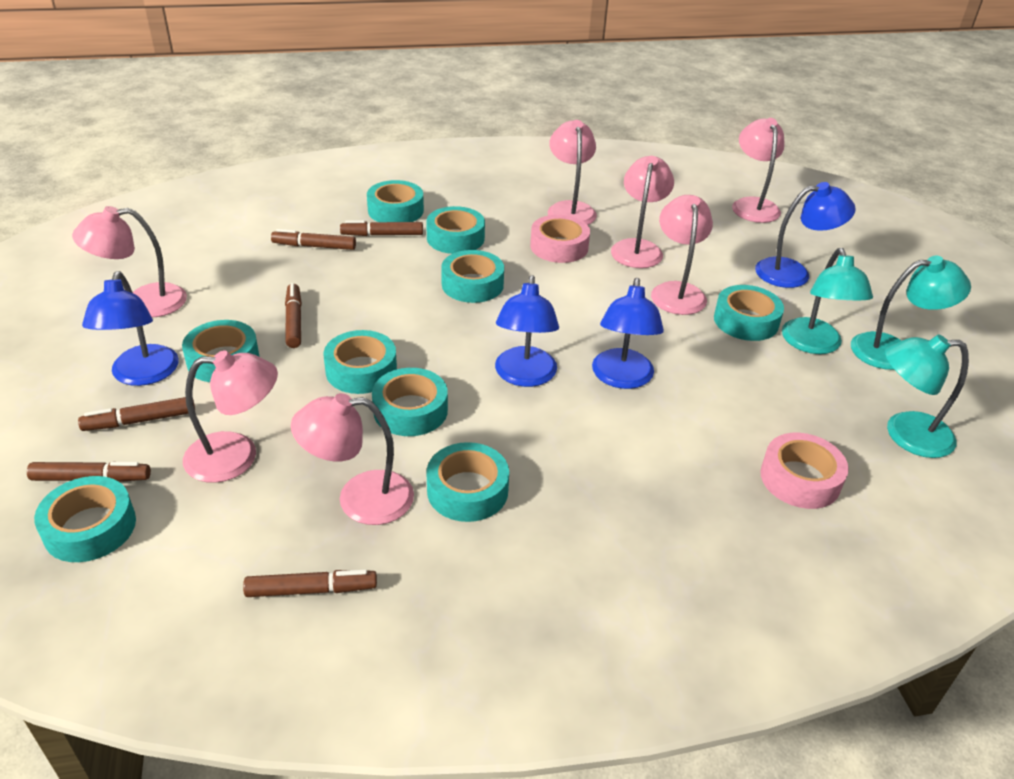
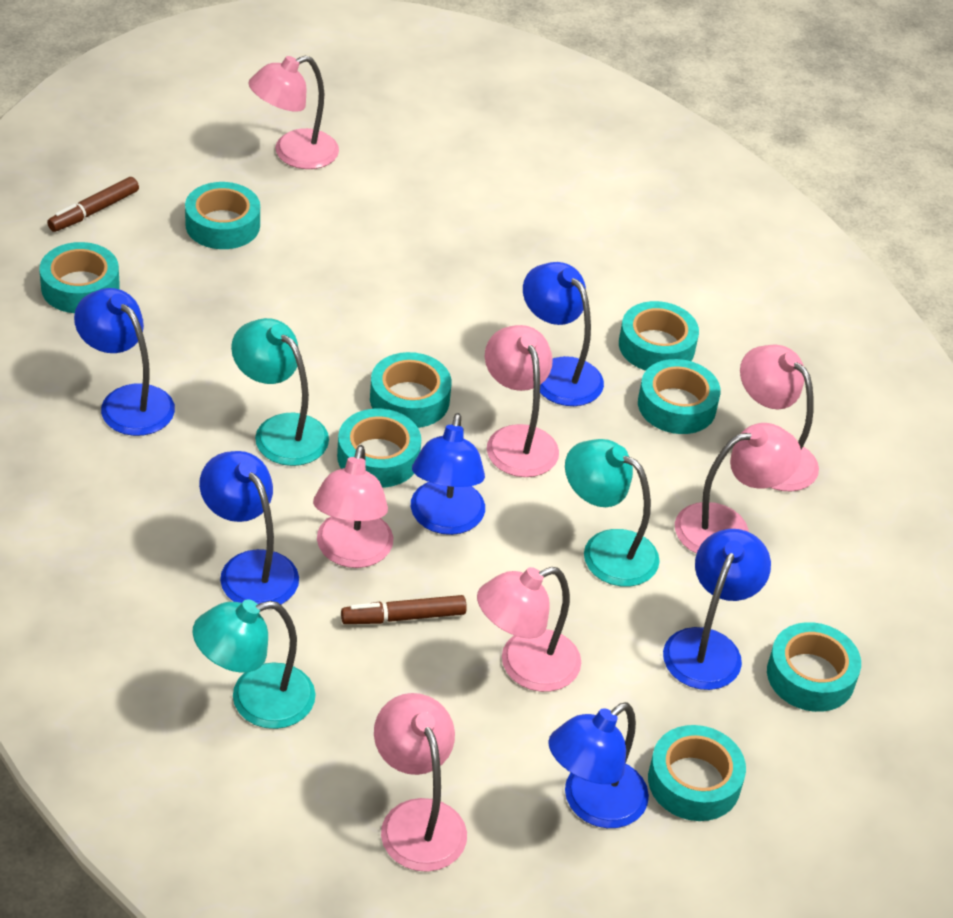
blue lamp: 4 -> 6
brown marker: 6 -> 2
pink tape: 2 -> 0
turquoise tape: 9 -> 8

